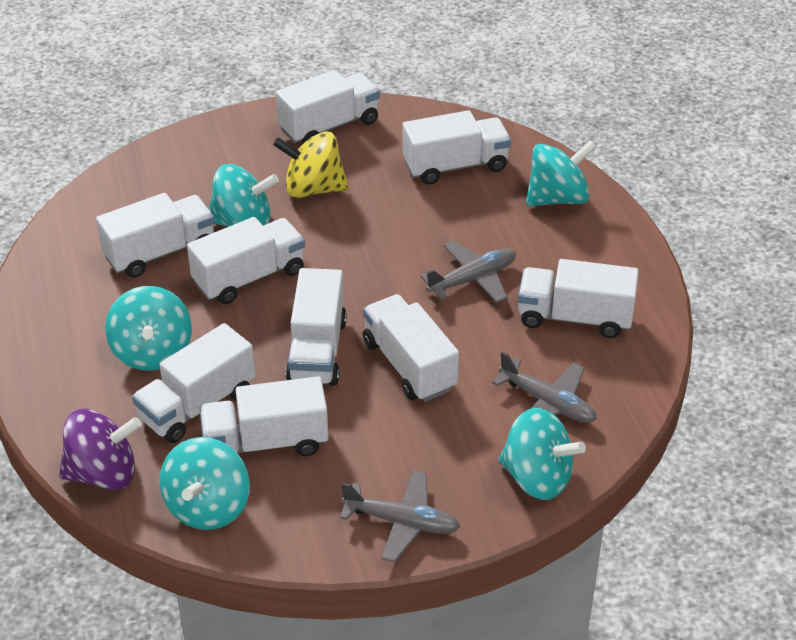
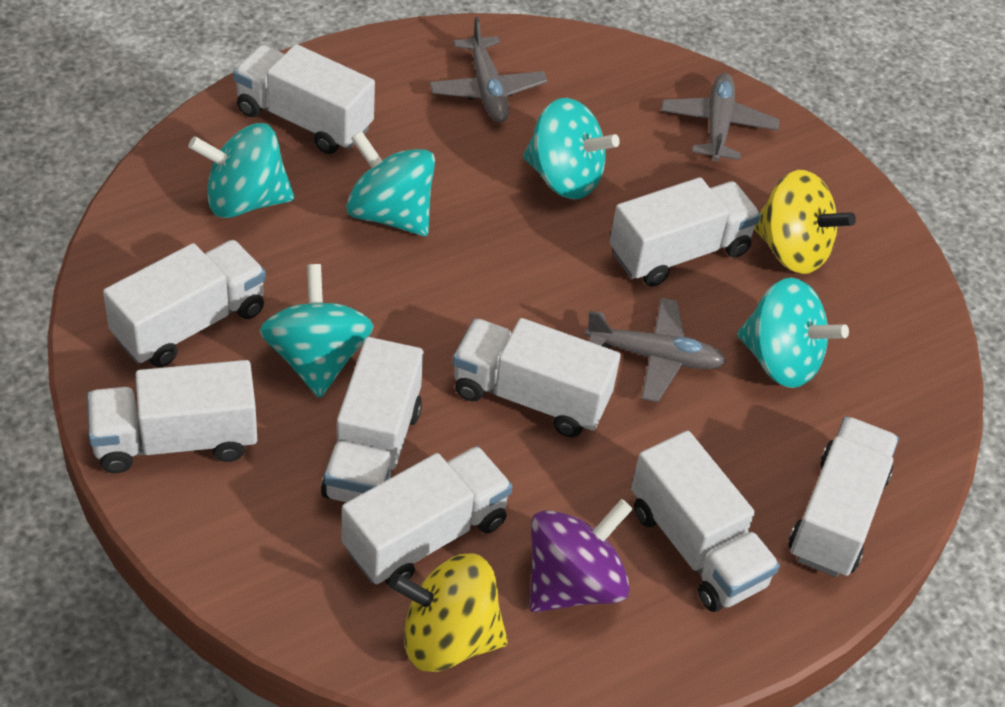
yellow spinning top: 1 -> 2

